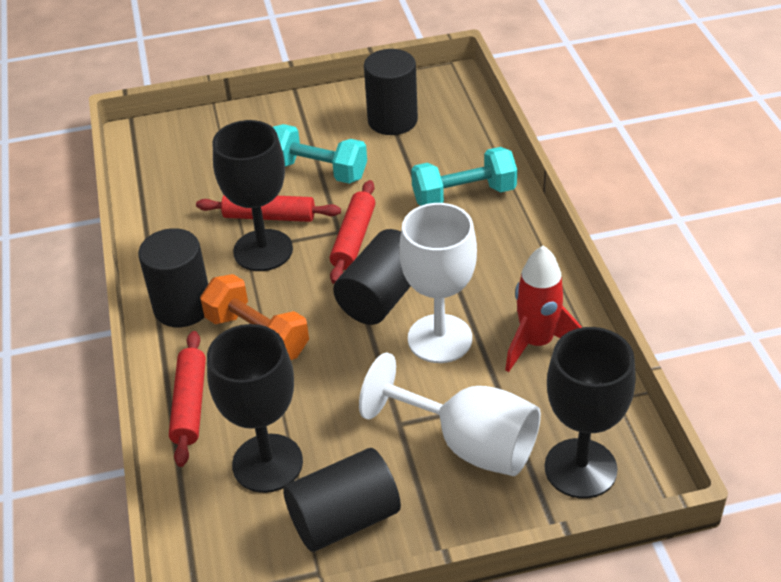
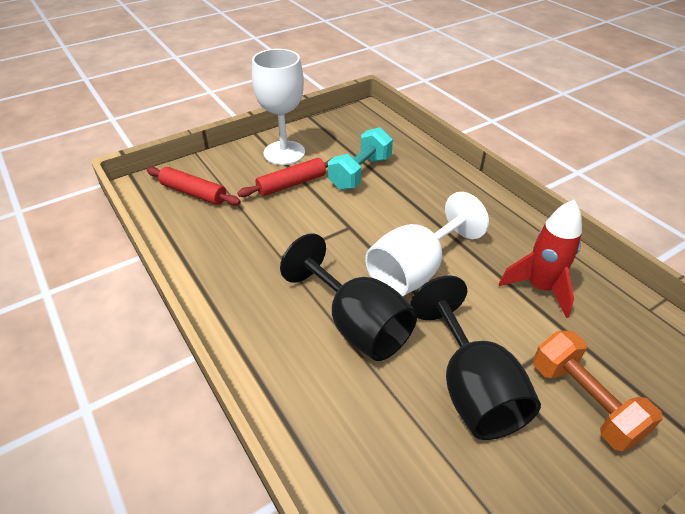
black cylinder: 4 -> 0
black goblet: 3 -> 2
red rolling pin: 3 -> 2
turquoise dumbbell: 2 -> 1

